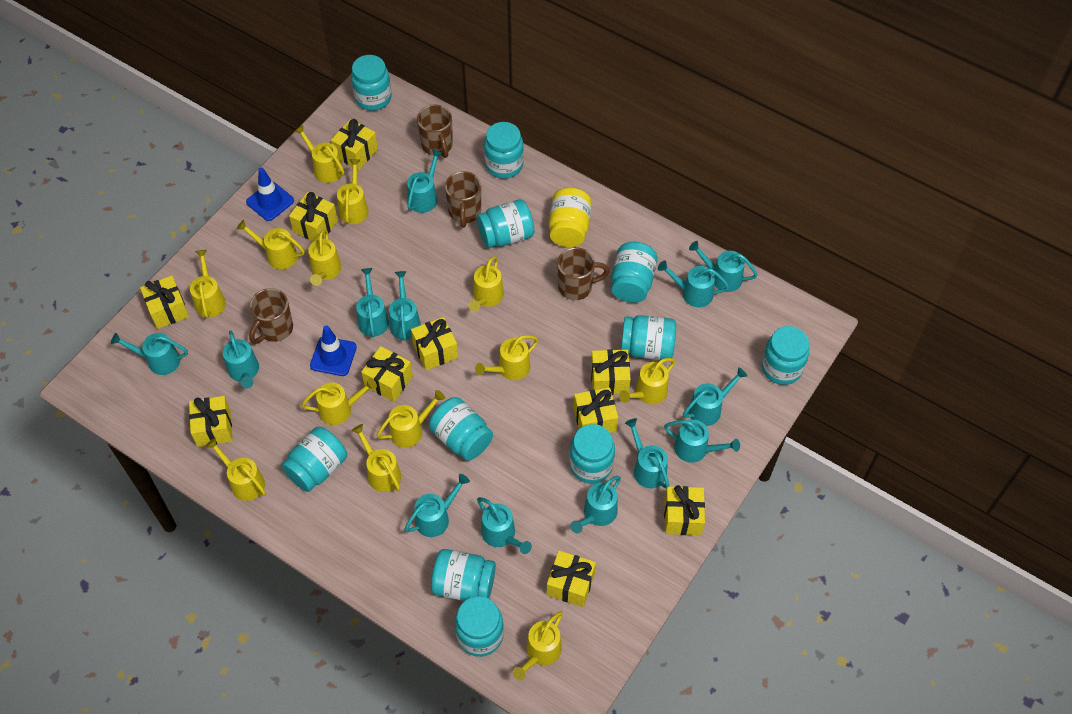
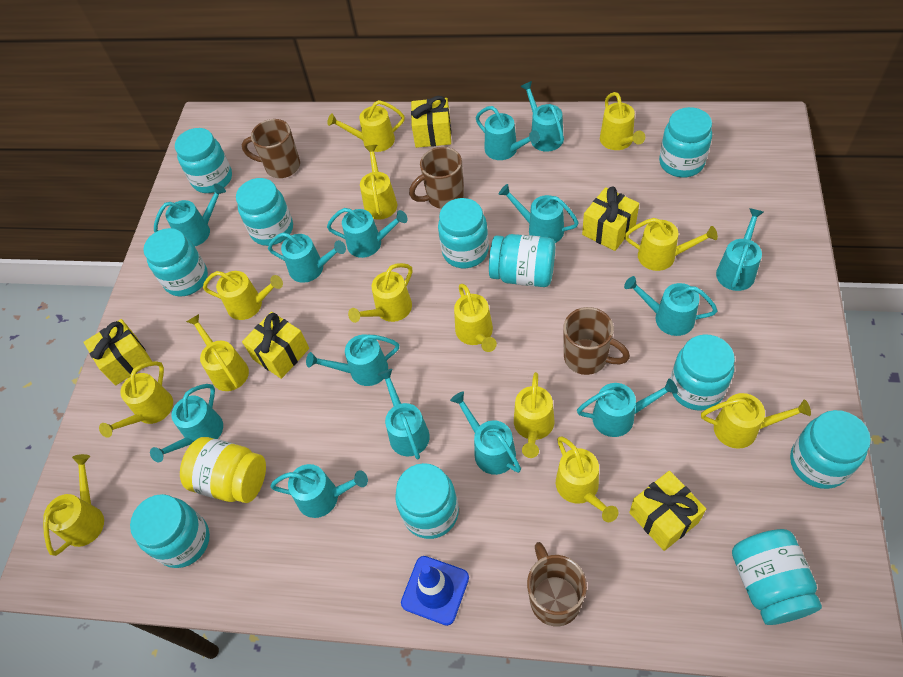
blue traffic cone: 2 -> 1
turquoise watering can: 13 -> 14
yellow gift: 10 -> 5

